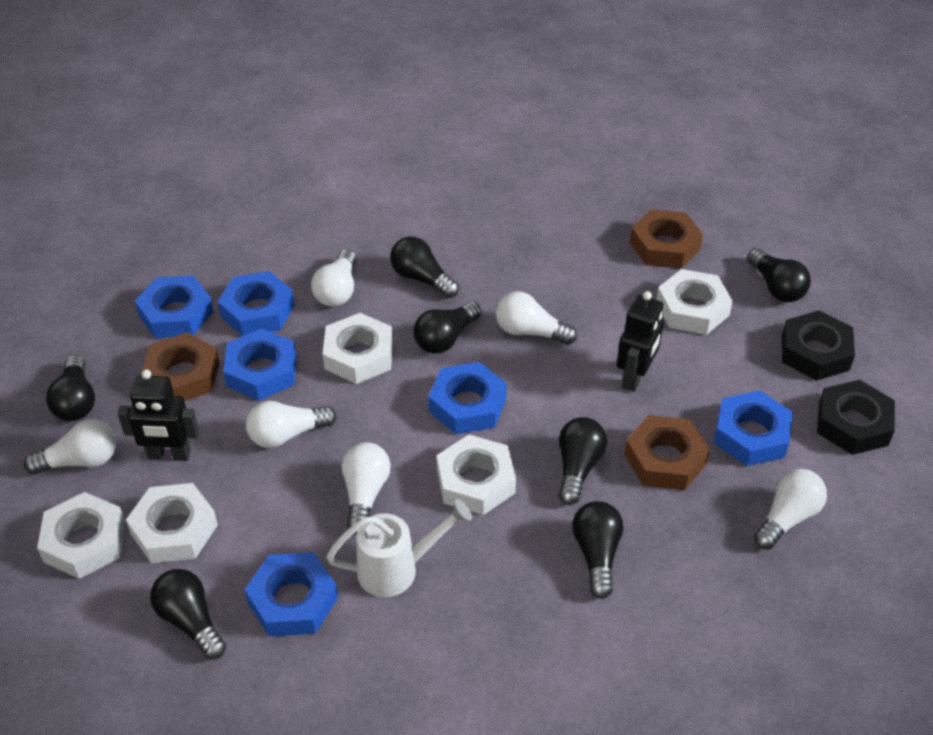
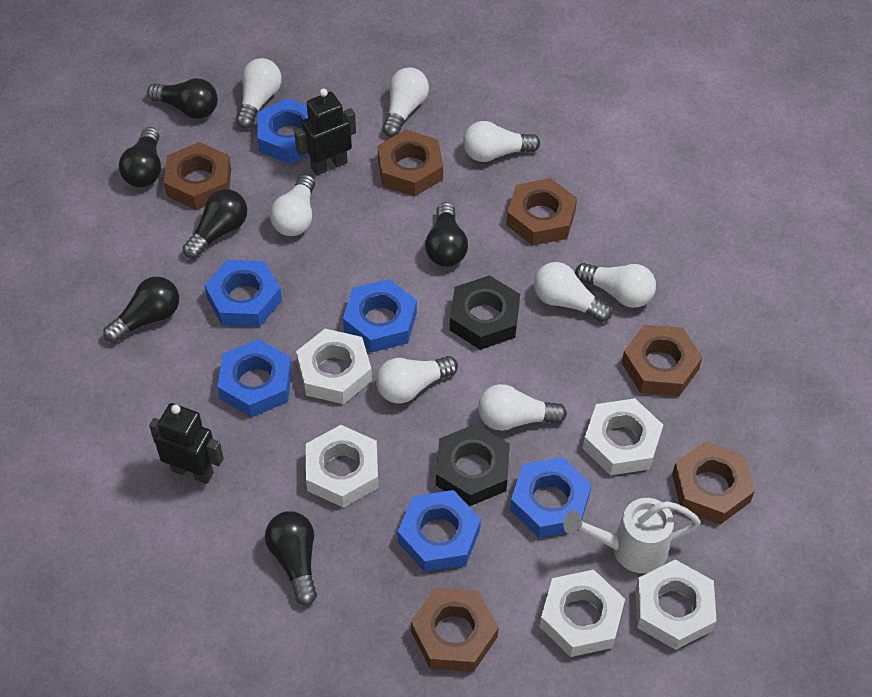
black light bulb: 7 -> 6
brown nut: 3 -> 6
white light bulb: 6 -> 8

